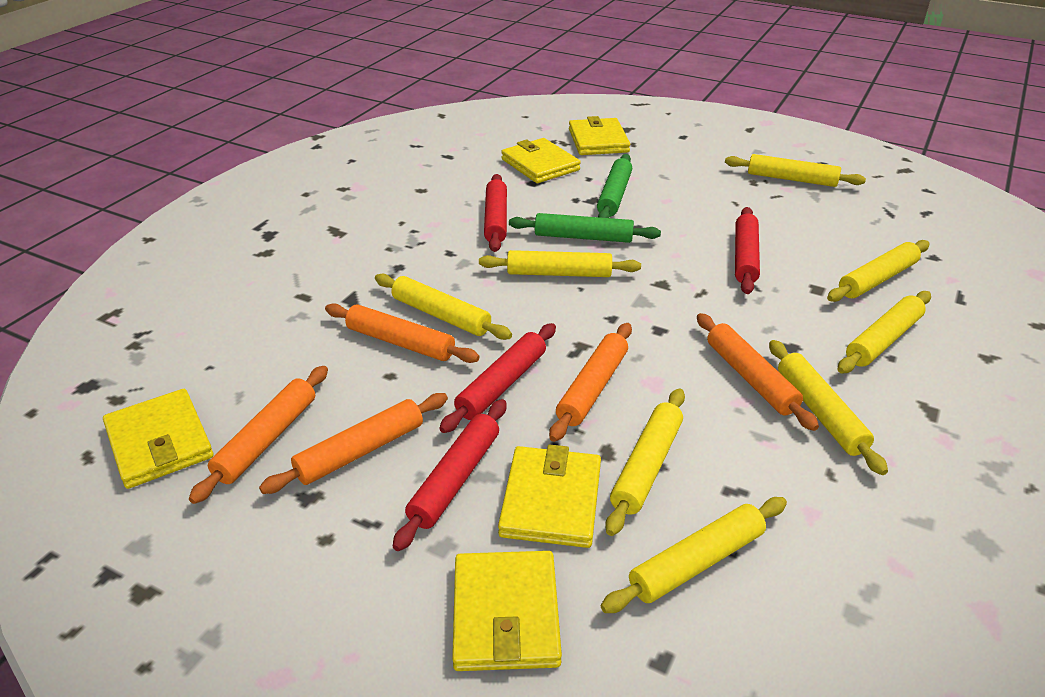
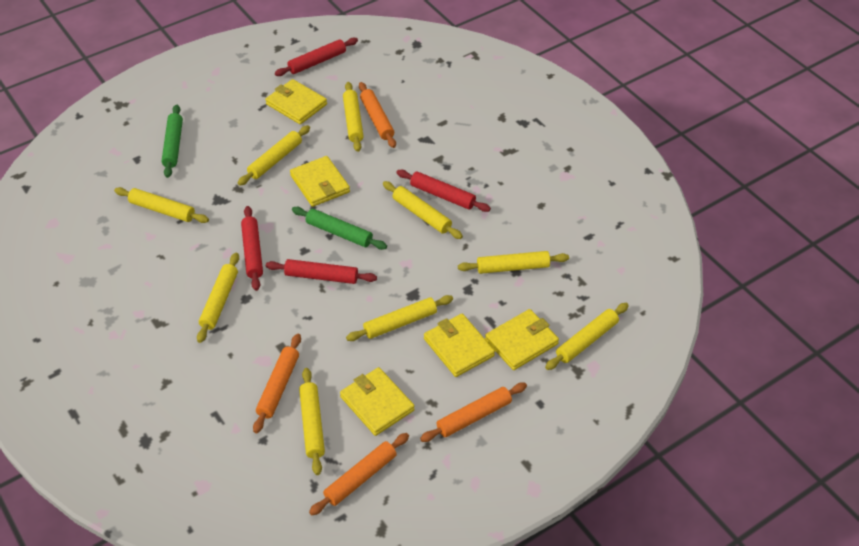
orange rolling pin: 5 -> 4
yellow rolling pin: 8 -> 9

